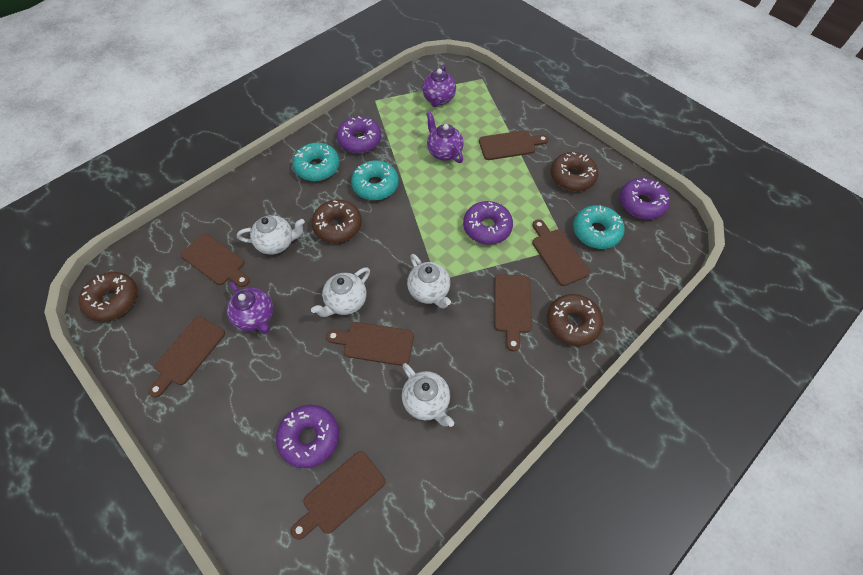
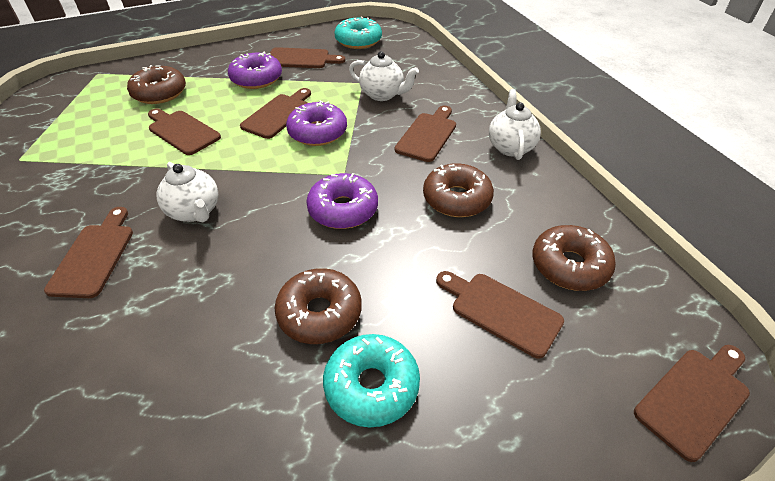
purple donut: 4 -> 3
purple teapot: 3 -> 0
turquoise donut: 3 -> 2
white teapot: 4 -> 3

